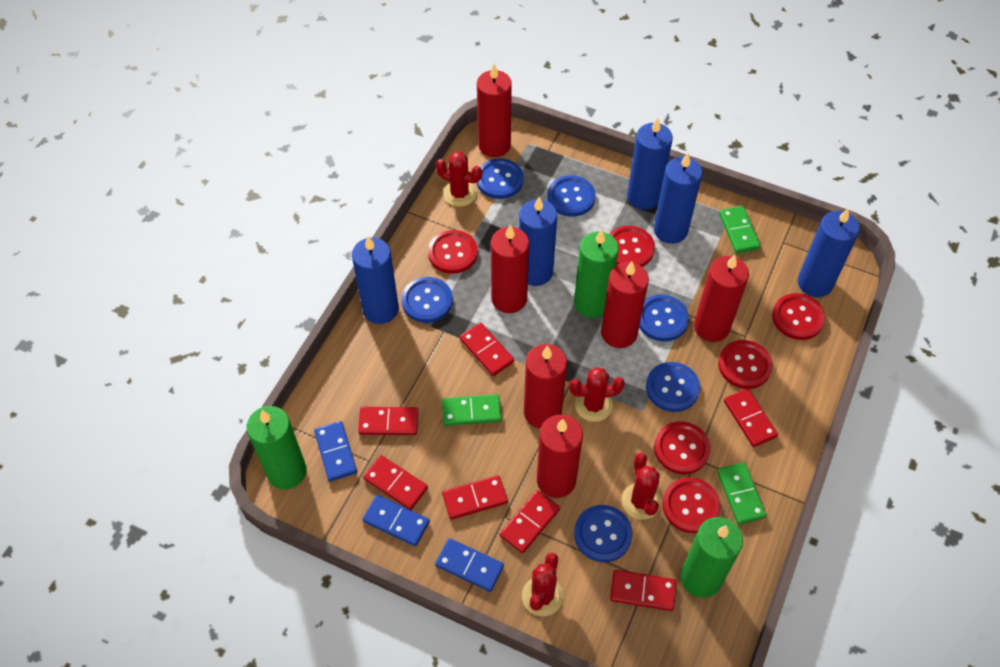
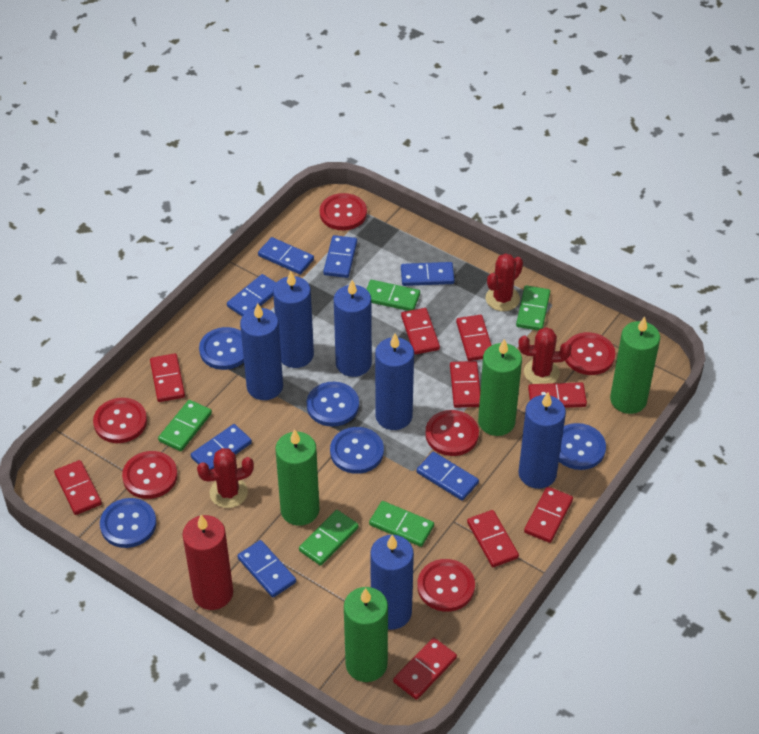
blue button: 6 -> 5
blue candle: 5 -> 6
blue domino: 3 -> 7
green candle: 3 -> 4
green domino: 3 -> 5
red cactus: 4 -> 3
red candle: 6 -> 1
red domino: 7 -> 9

